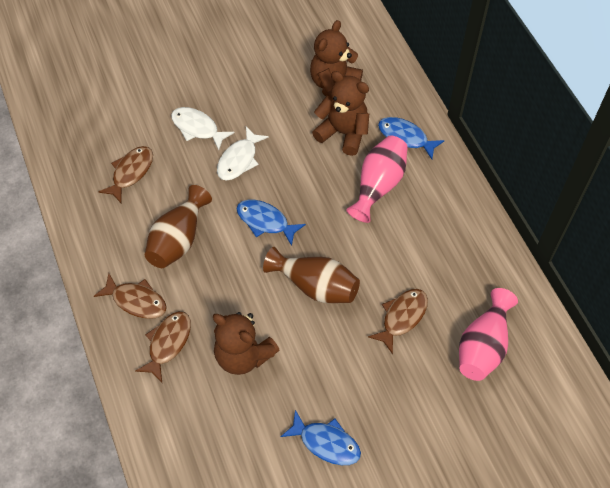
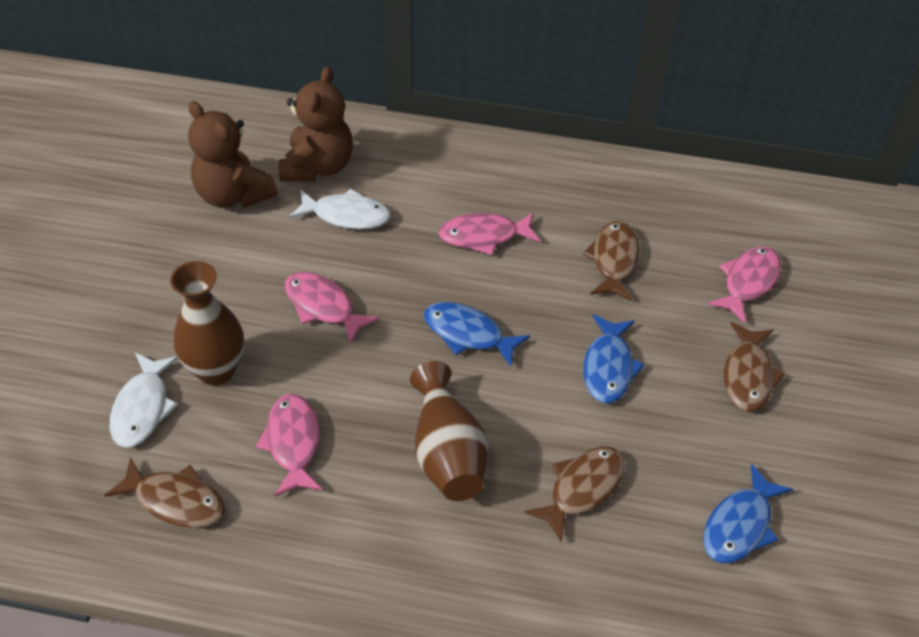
brown teddy bear: 3 -> 2
pink fish: 0 -> 4
pink vase: 2 -> 0

